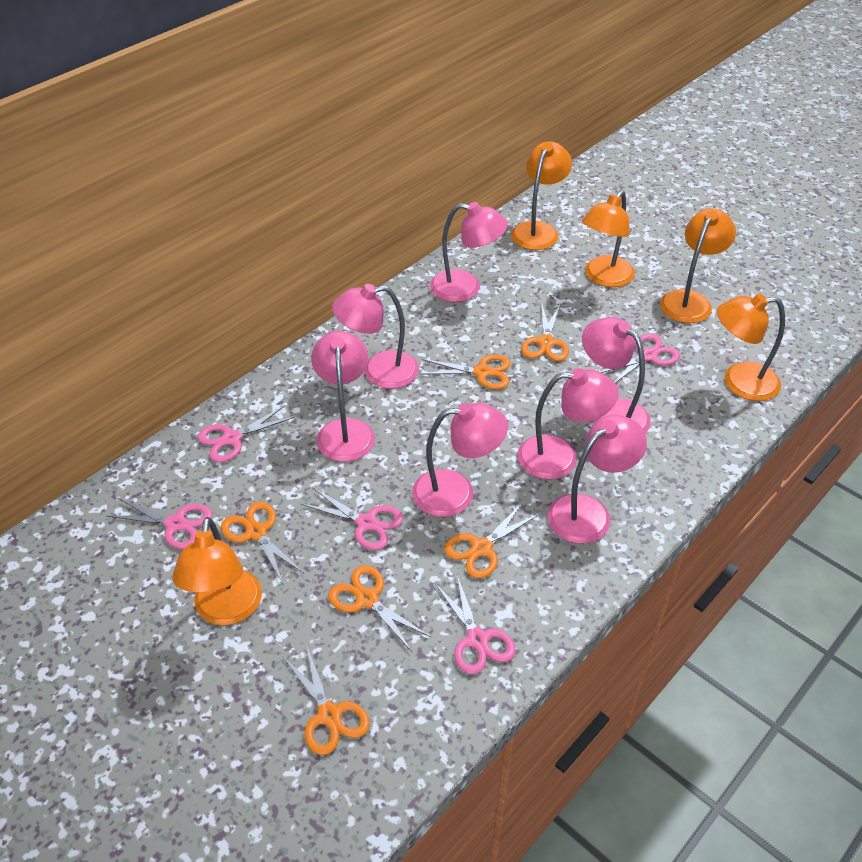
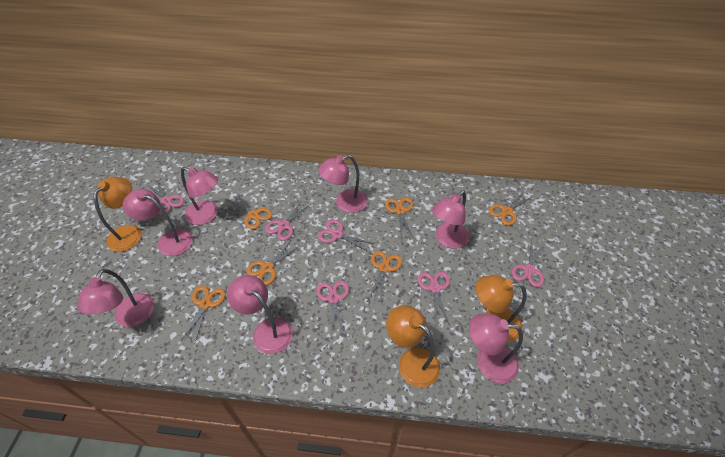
orange lamp: 5 -> 3
pink scissors: 5 -> 6

